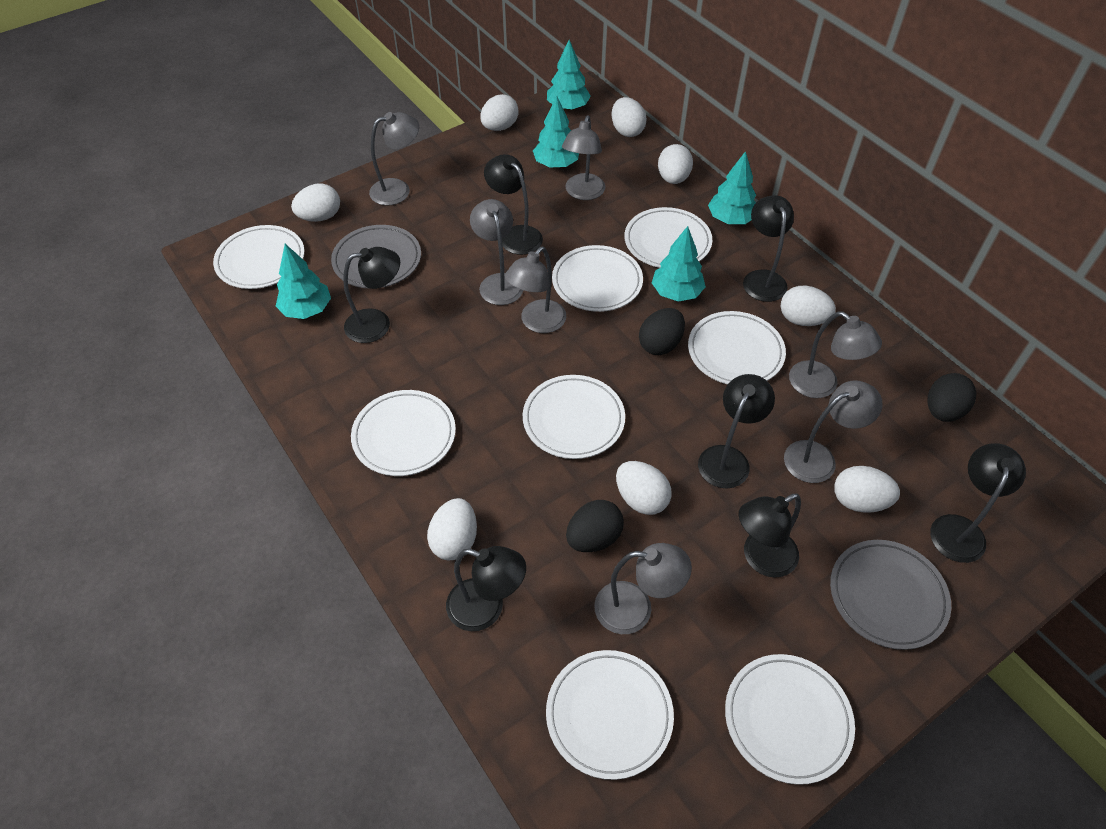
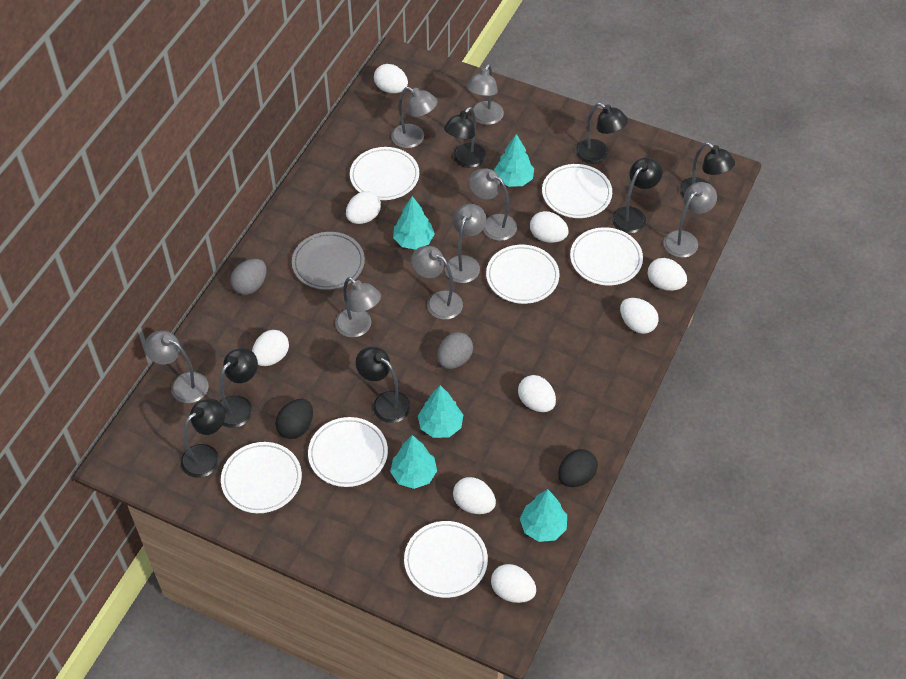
black egg: 3 -> 2
grey egg: 0 -> 2
grey lamp: 7 -> 8
grey plate: 2 -> 1
white egg: 8 -> 9
white plate: 8 -> 7

